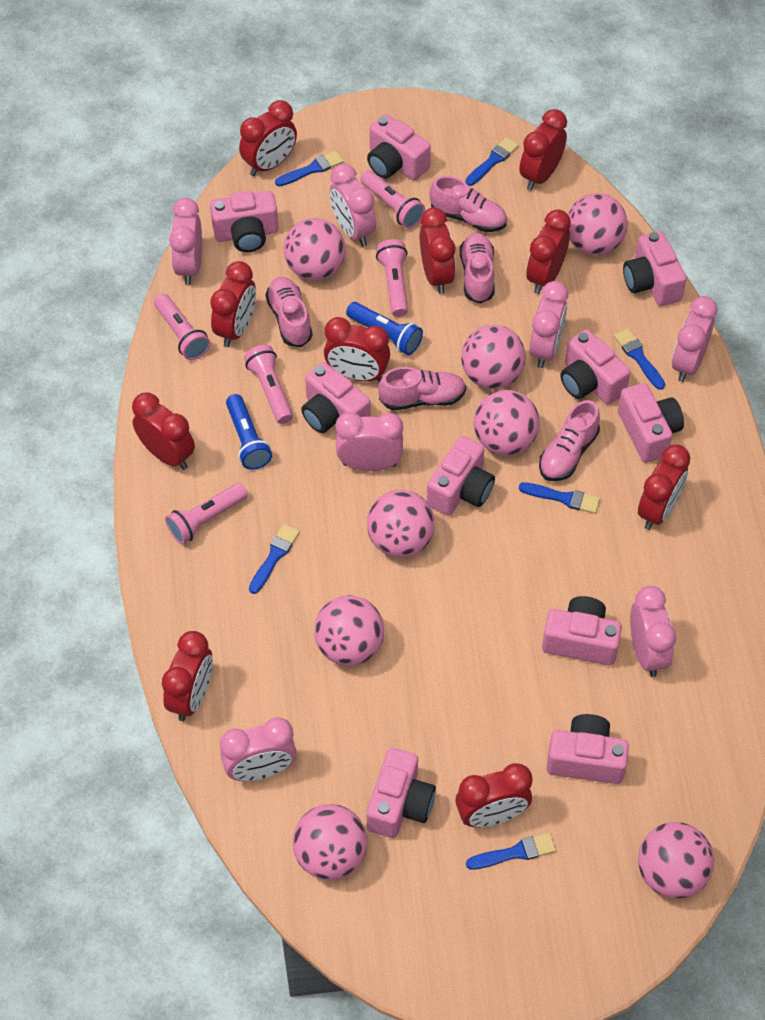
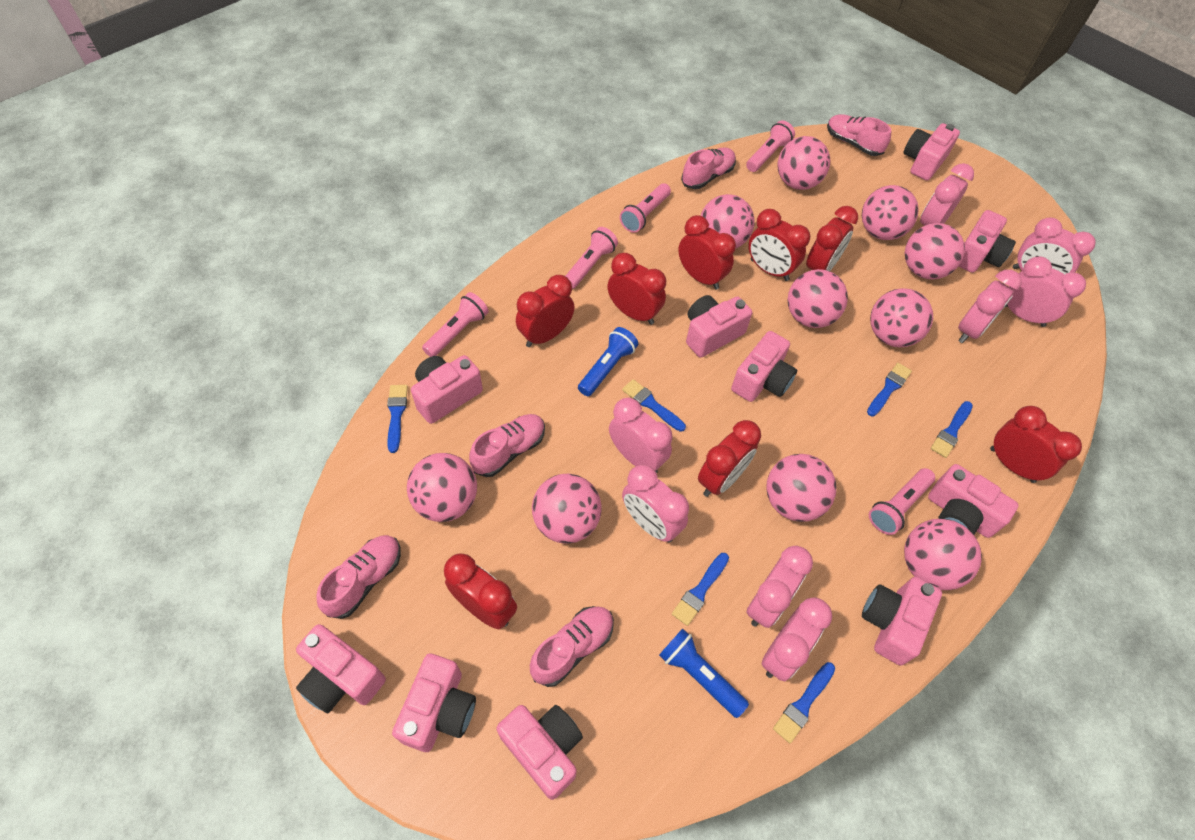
pink ball: 8 -> 10
pink clock: 7 -> 8
red clock: 10 -> 8

